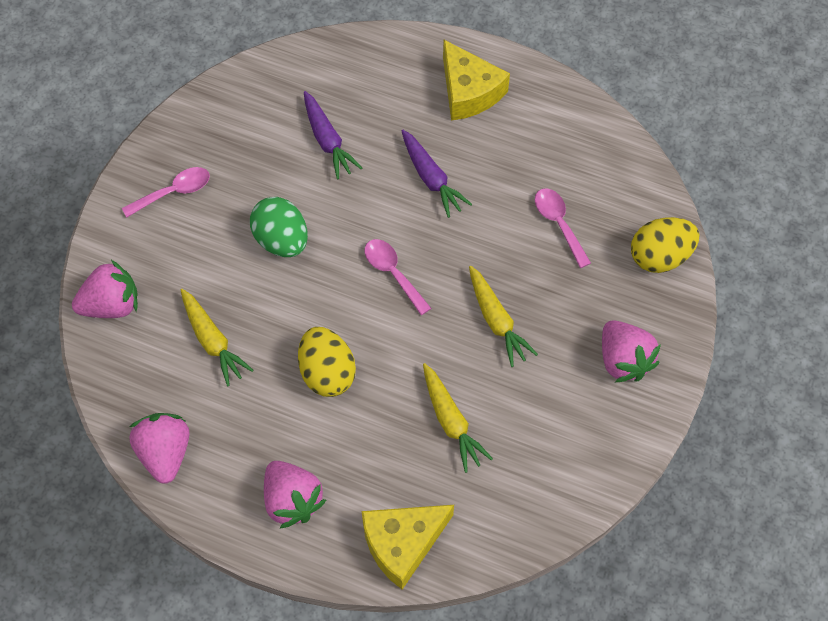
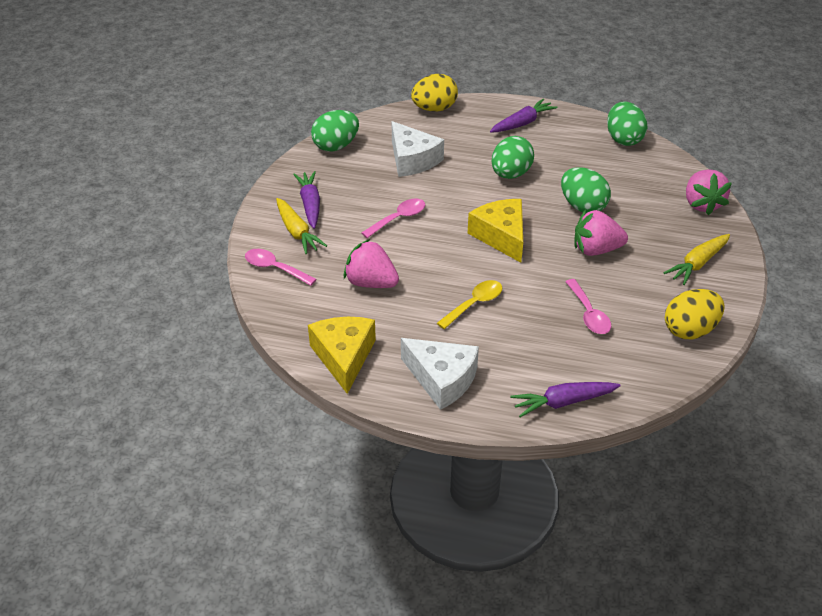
green egg: 1 -> 4
pink strawberry: 4 -> 3
purple carrot: 2 -> 3
white cheese: 0 -> 2
yellow carrot: 3 -> 2
yellow spoon: 0 -> 1

